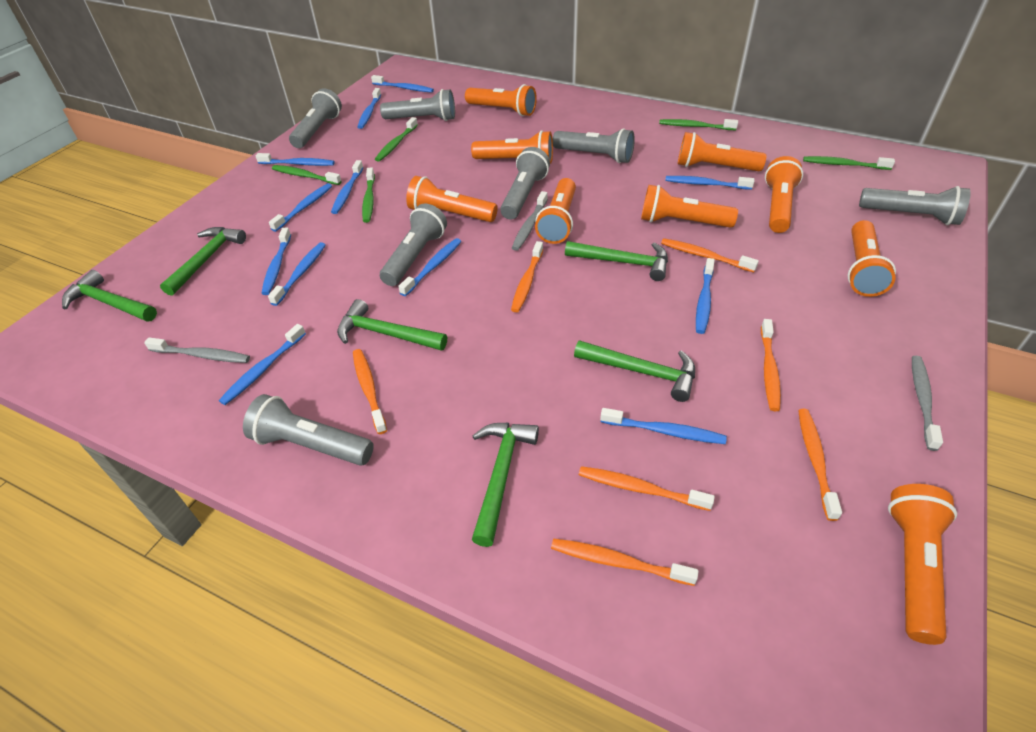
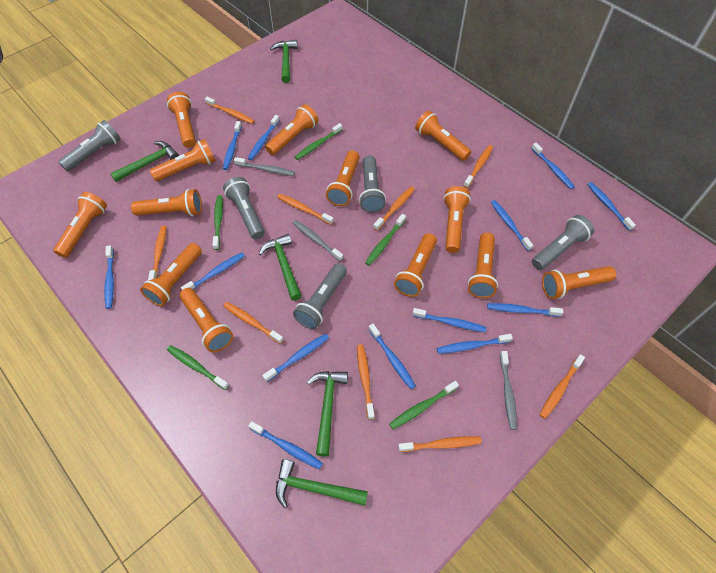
blue toothbrush: 12 -> 13
green hammer: 6 -> 5
grey flashlight: 7 -> 5
orange flashlight: 9 -> 13
orange toothbrush: 7 -> 9

